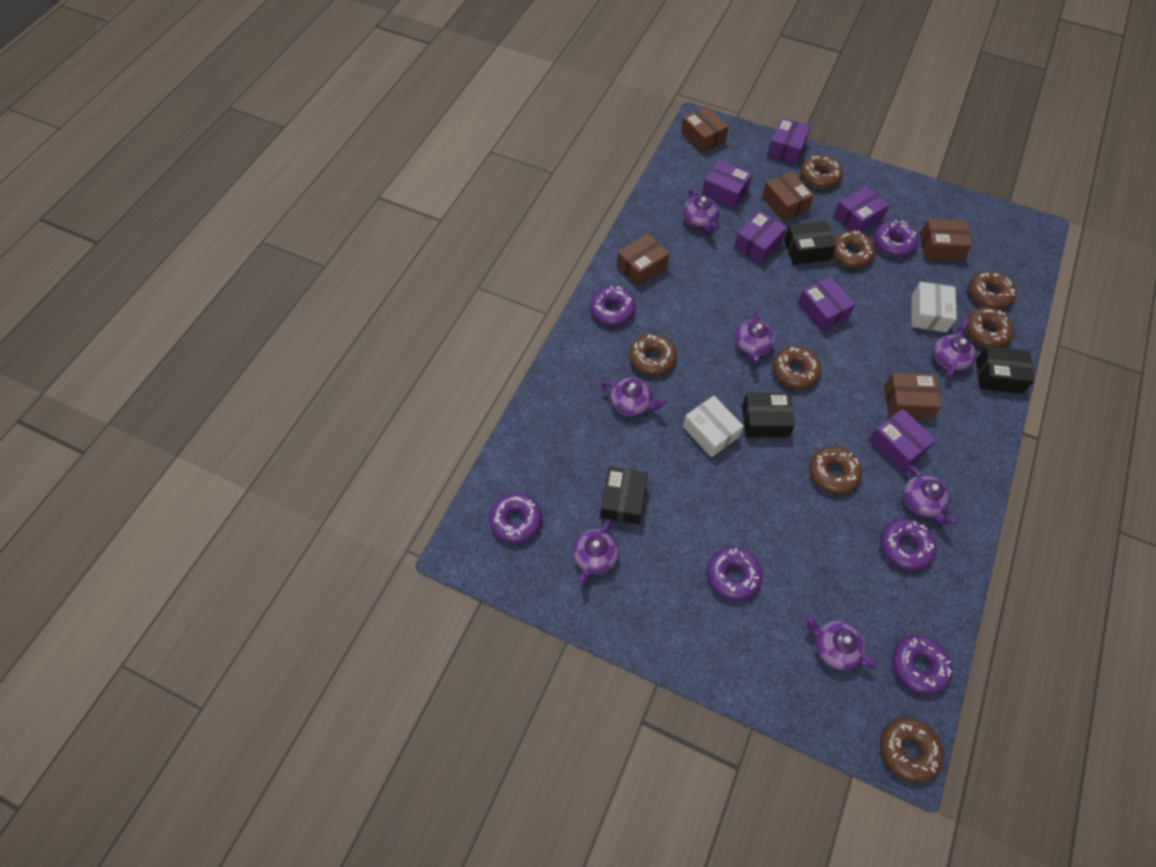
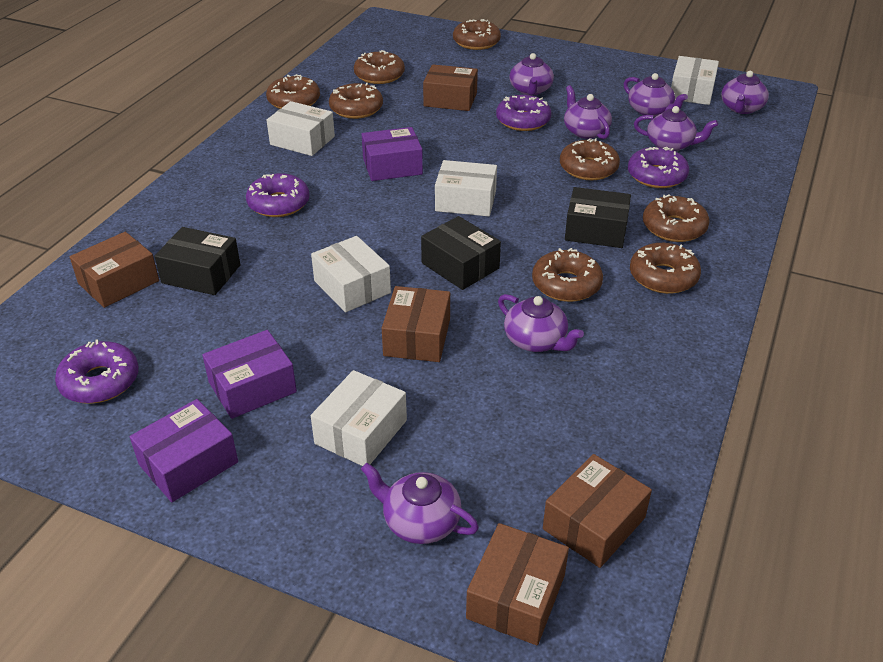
black box: 4 -> 3
purple box: 6 -> 3
purple donut: 6 -> 4
white box: 2 -> 5

